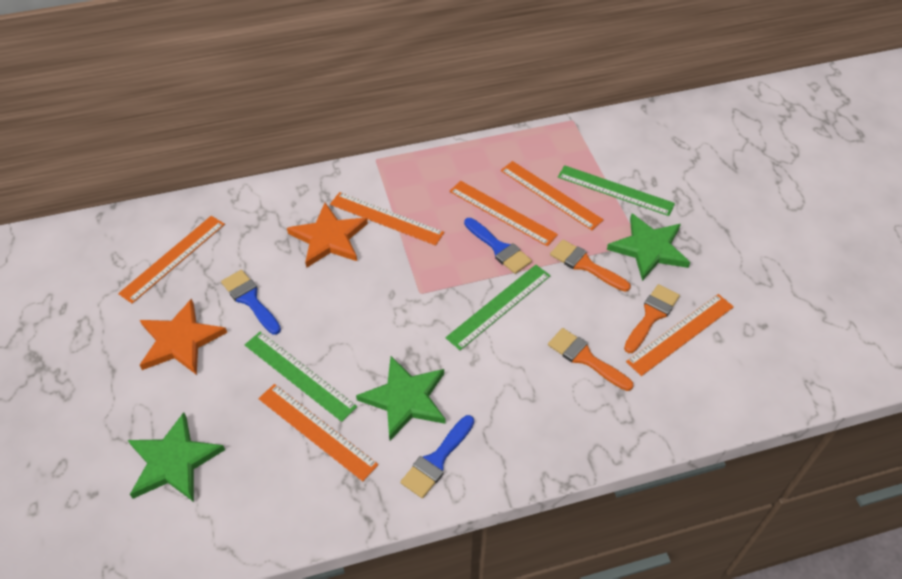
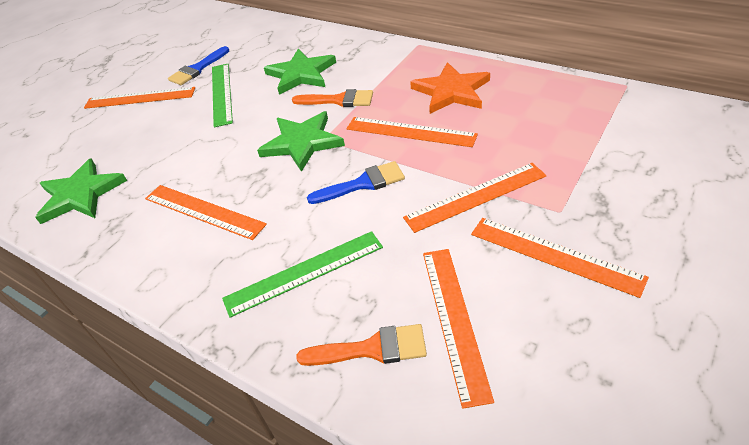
blue brush: 3 -> 2
green ruler: 3 -> 2
orange brush: 3 -> 2
orange star: 2 -> 1

